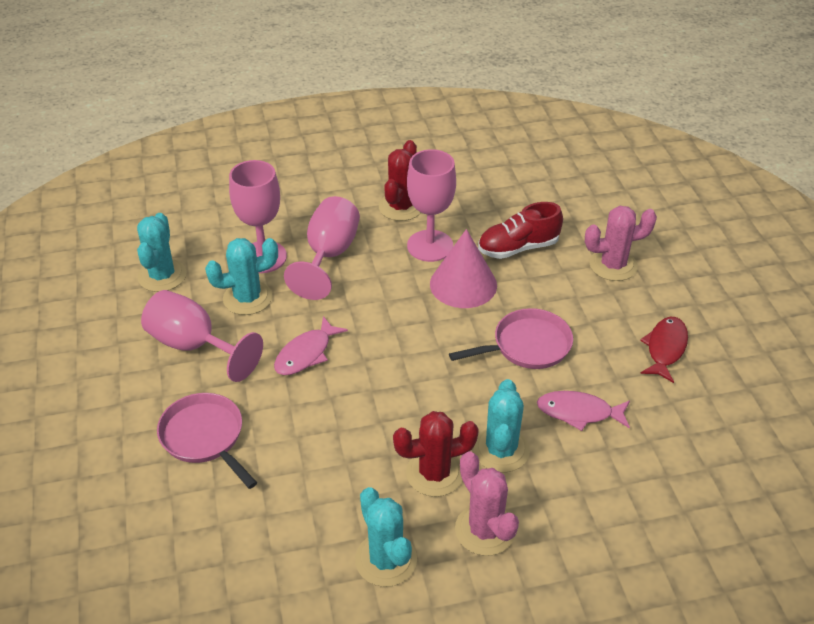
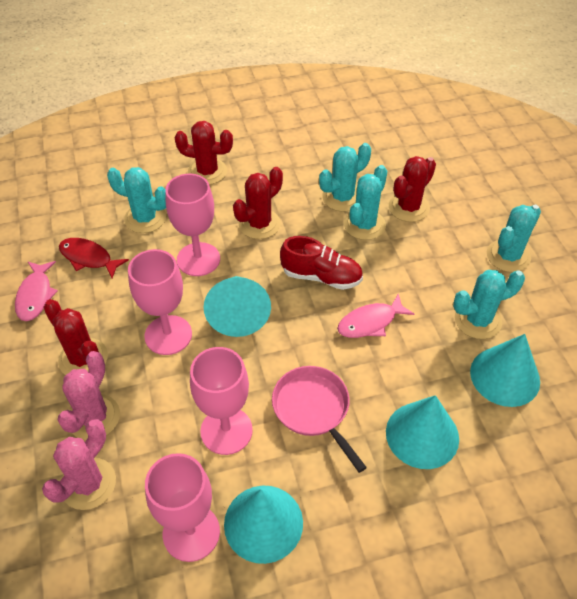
pink cone: 1 -> 0
pink pan: 2 -> 1
red cactus: 2 -> 4
turquoise cactus: 4 -> 5
turquoise cone: 0 -> 4

